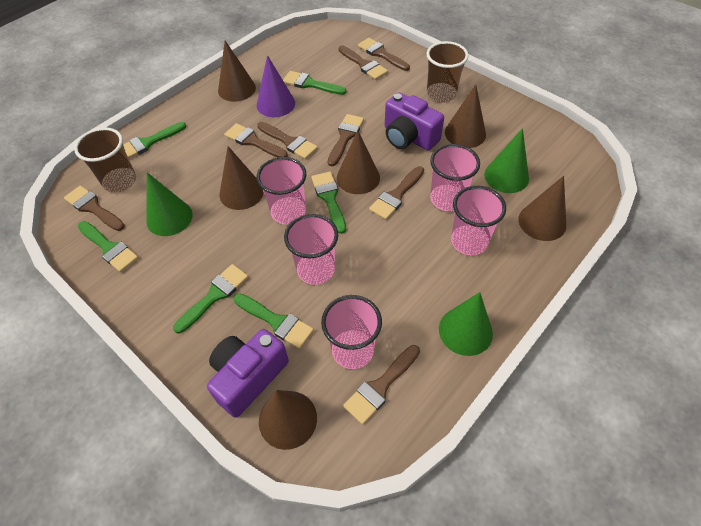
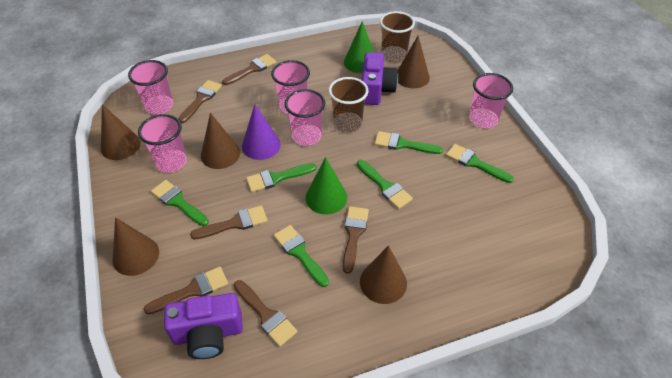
brown brush: 8 -> 6
brown cone: 6 -> 5
green cone: 3 -> 2

